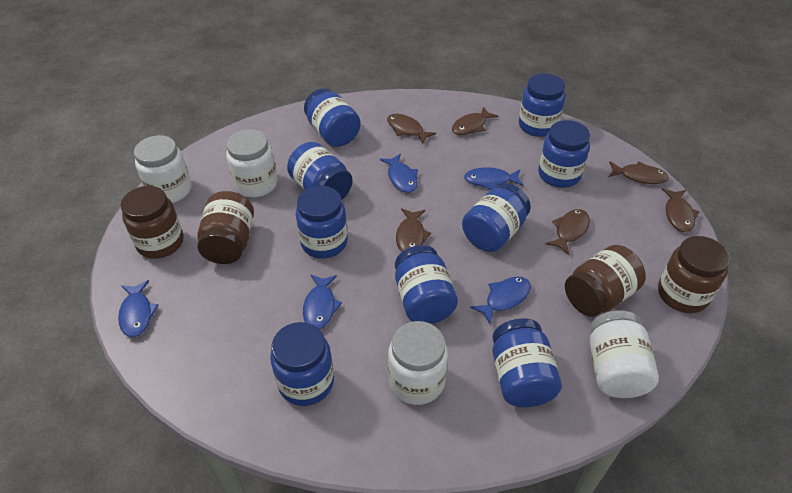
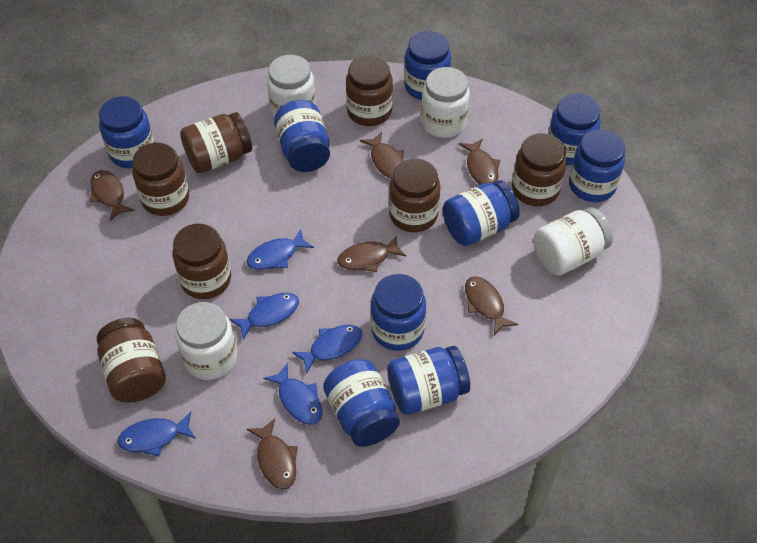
brown jar: 4 -> 7

